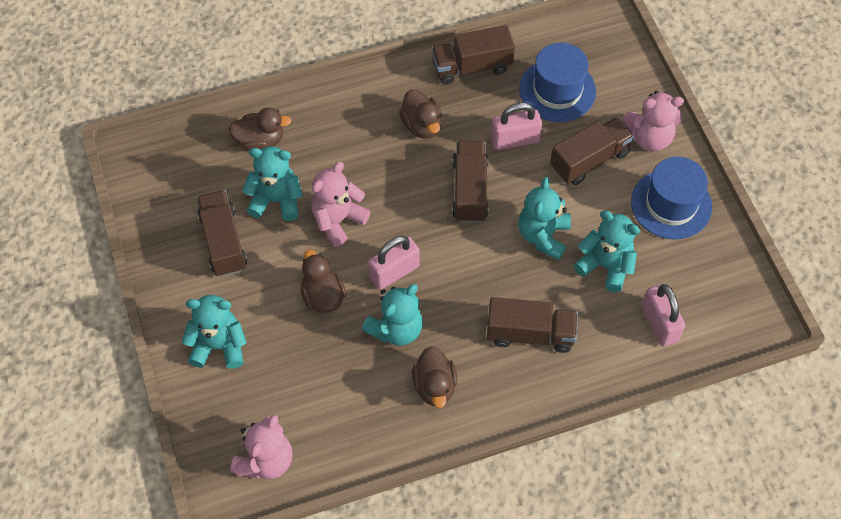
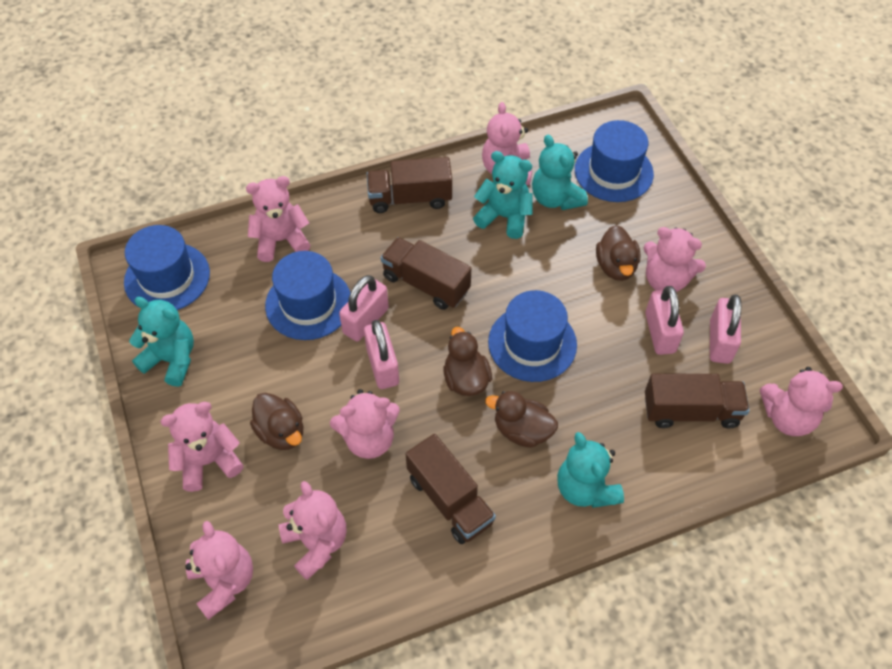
blue hat: 2 -> 4
brown truck: 5 -> 4
pink padlock: 3 -> 4
pink teddy bear: 3 -> 8
turquoise teddy bear: 5 -> 4

